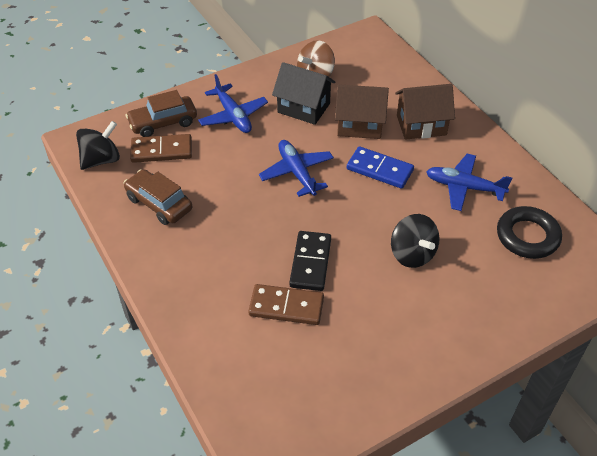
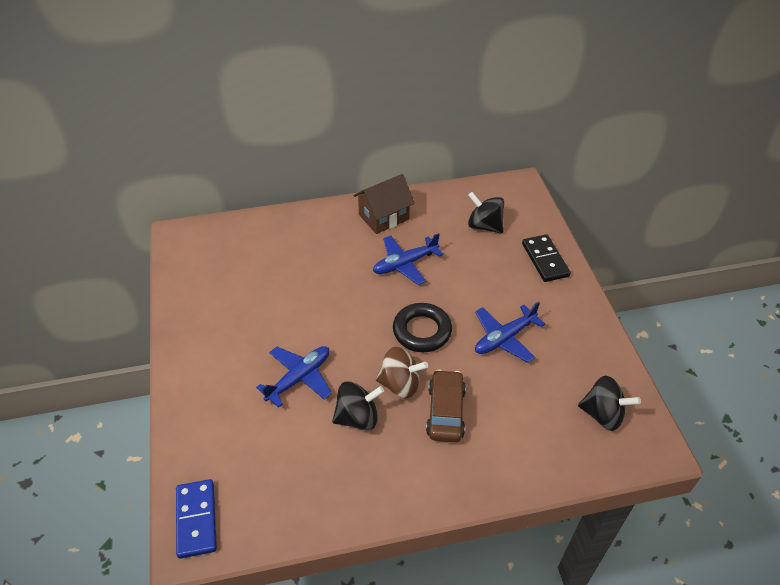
black house: 1 -> 0
black spinning top: 2 -> 3
brown car: 2 -> 1
brown domino: 2 -> 0
brown house: 2 -> 1

